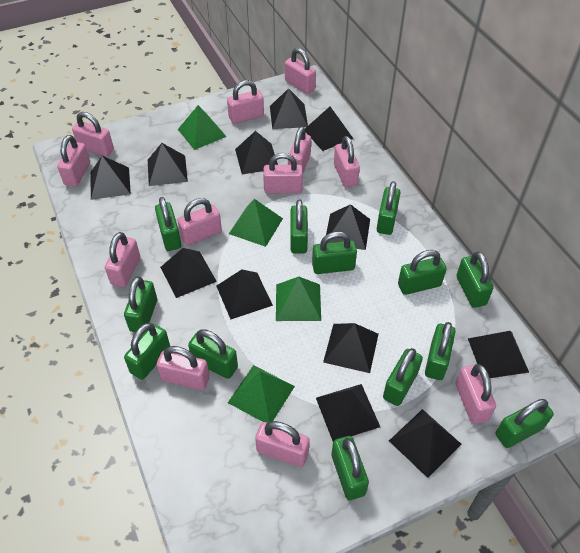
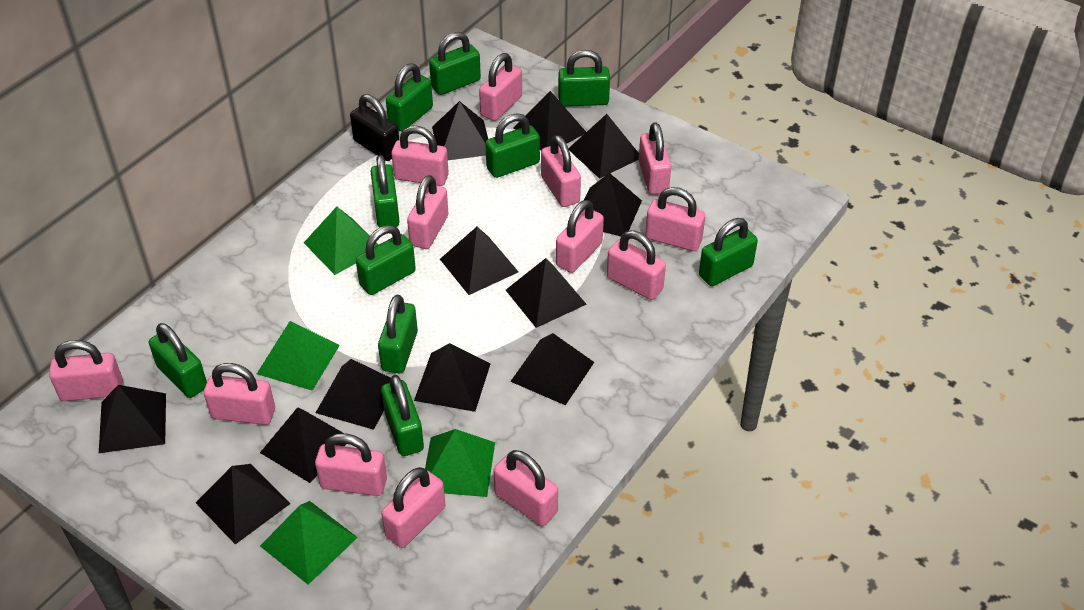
black padlock: 0 -> 1
green padlock: 13 -> 10
pink padlock: 12 -> 13

